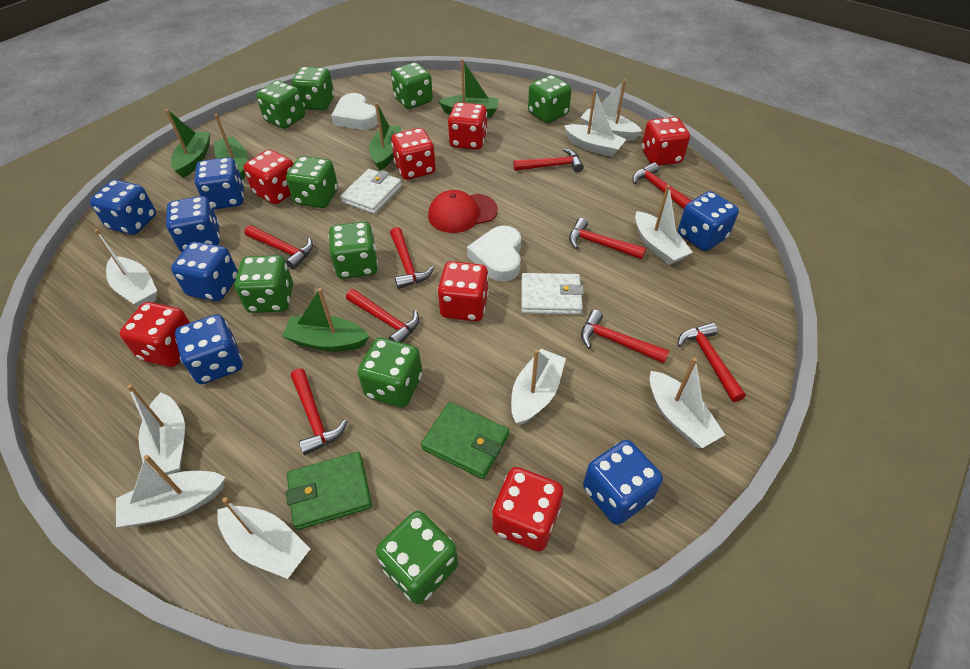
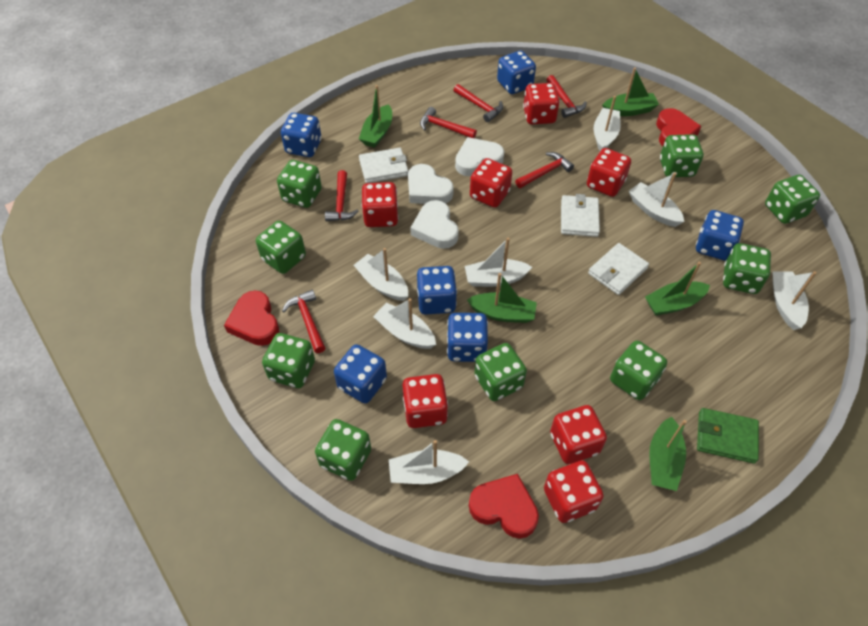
blue dice: 7 -> 6
green wallet: 2 -> 1
red cap: 1 -> 0
red hammer: 9 -> 6
red heart: 0 -> 3
white boat: 9 -> 7
white heart: 2 -> 3
white wallet: 2 -> 3

